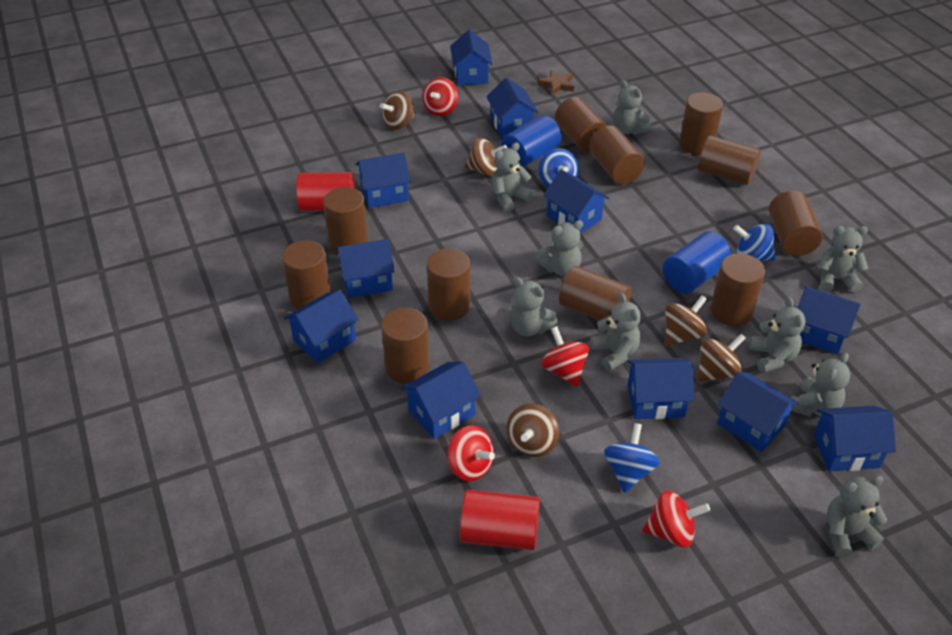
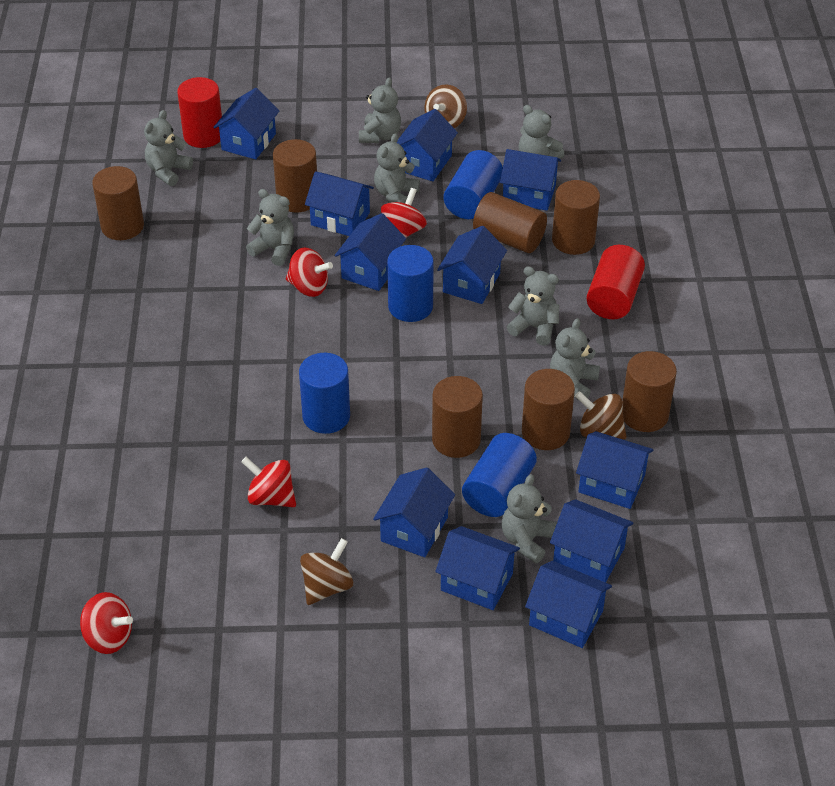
blue cylinder: 2 -> 4
blue spinning top: 3 -> 0
brown cylinder: 11 -> 7
brown spinning top: 5 -> 3
brown star: 1 -> 0
grey teddy bear: 9 -> 8

